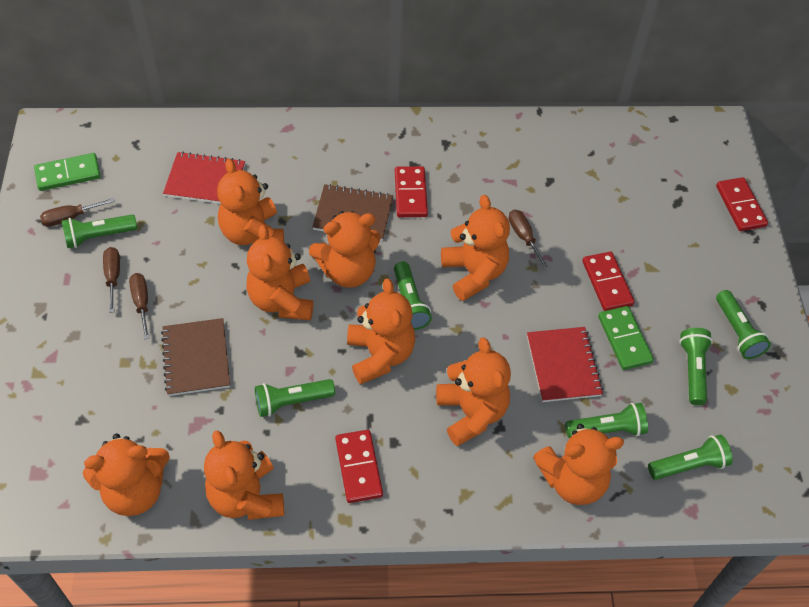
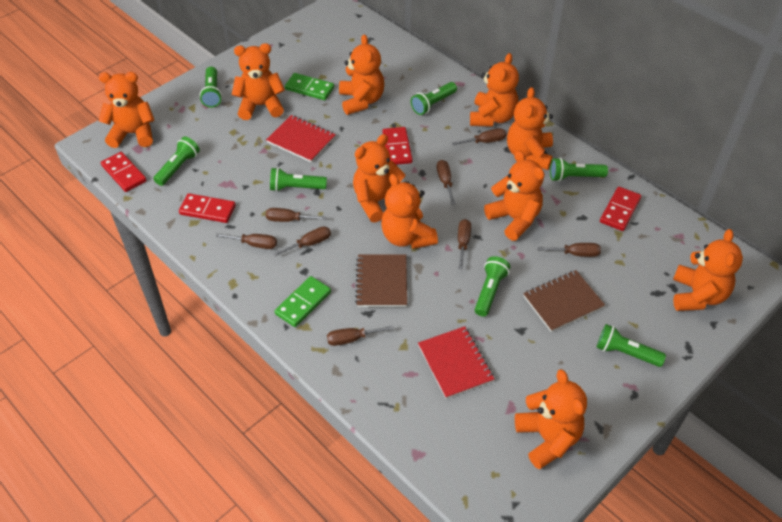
brown screwdriver: 4 -> 8
orange teddy bear: 9 -> 10

